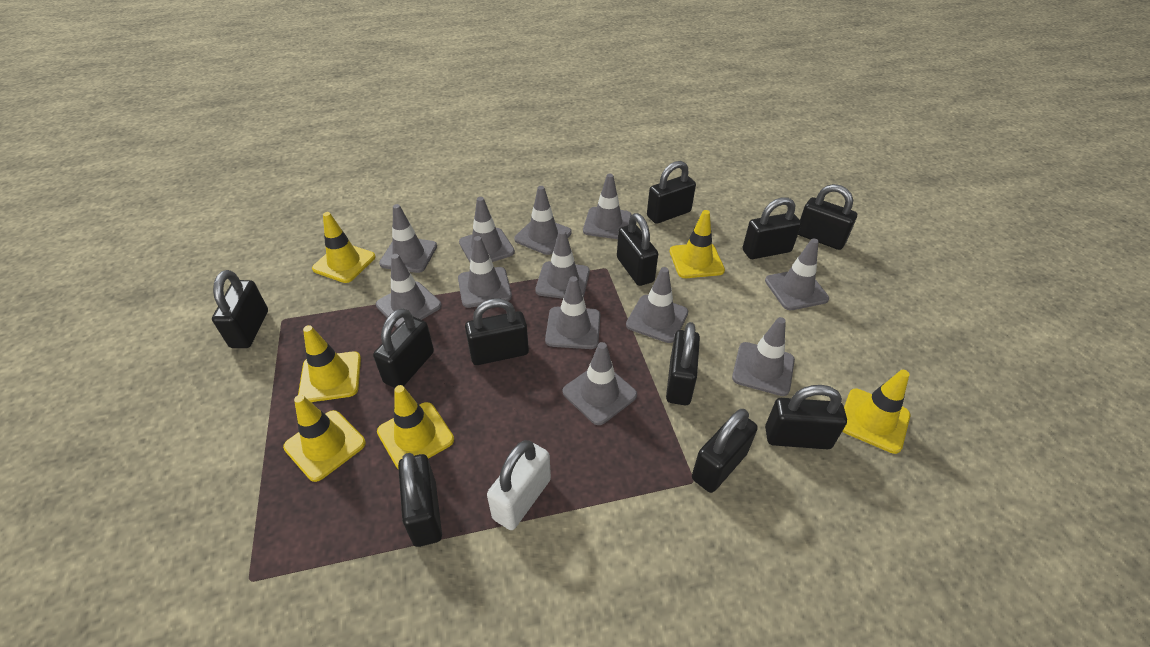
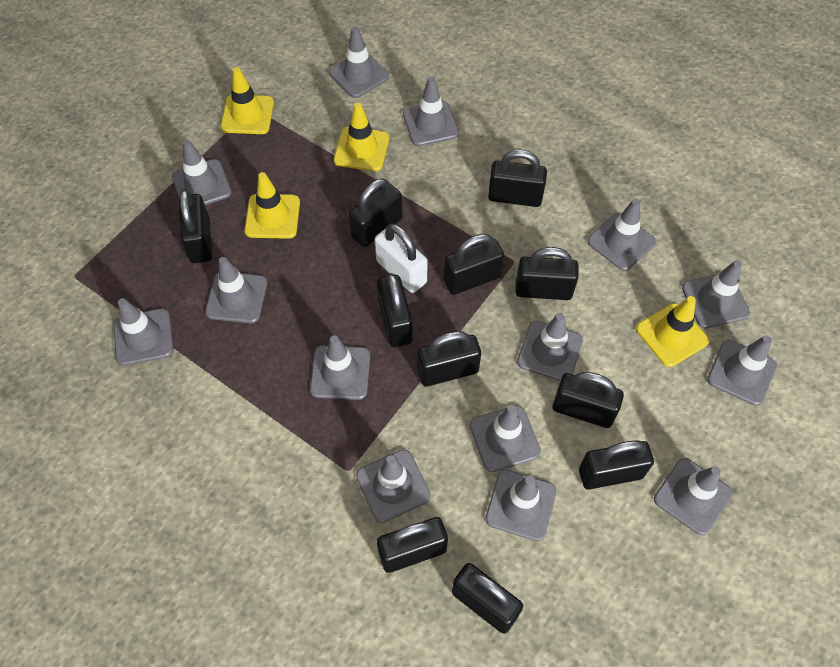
grey traffic cone: 12 -> 14
yellow traffic cone: 6 -> 4

